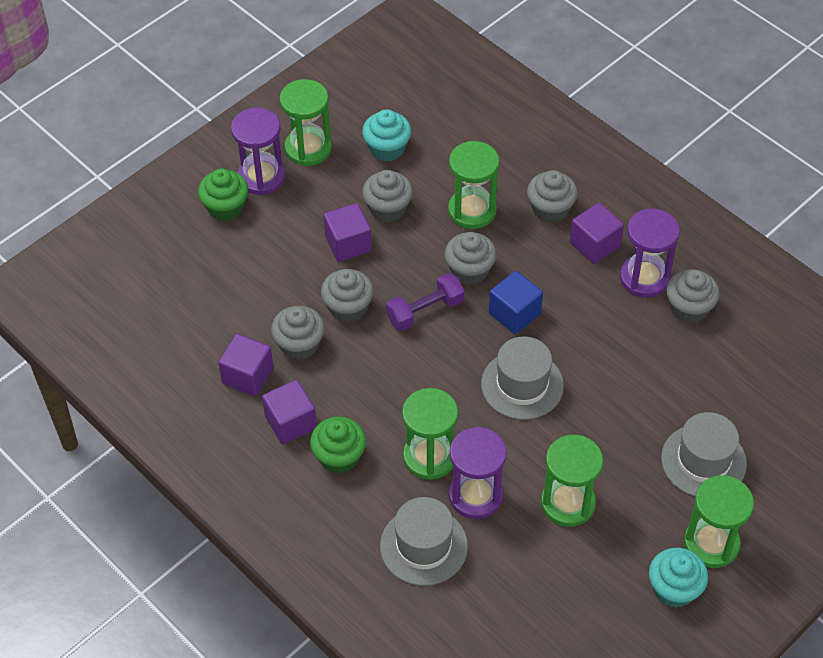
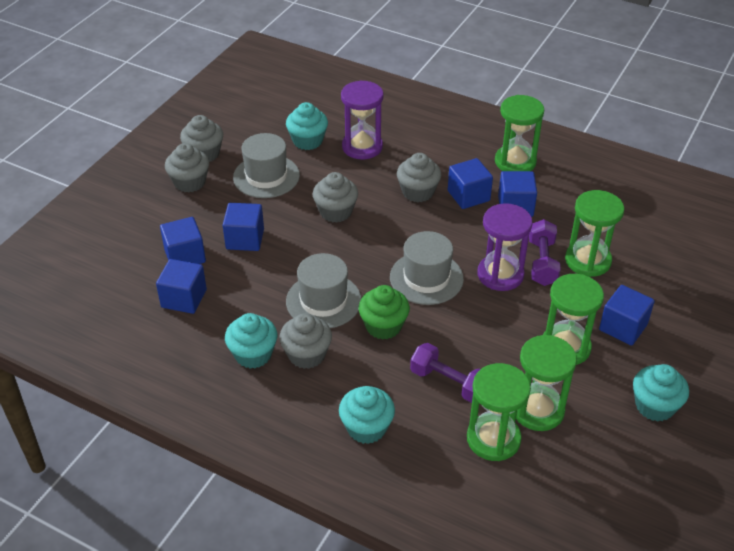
blue cube: 1 -> 6
green cupcake: 2 -> 1
grey cupcake: 6 -> 5
purple cube: 4 -> 0
purple dumbbell: 1 -> 2
purple hourglass: 3 -> 2
turquoise cupcake: 2 -> 4

